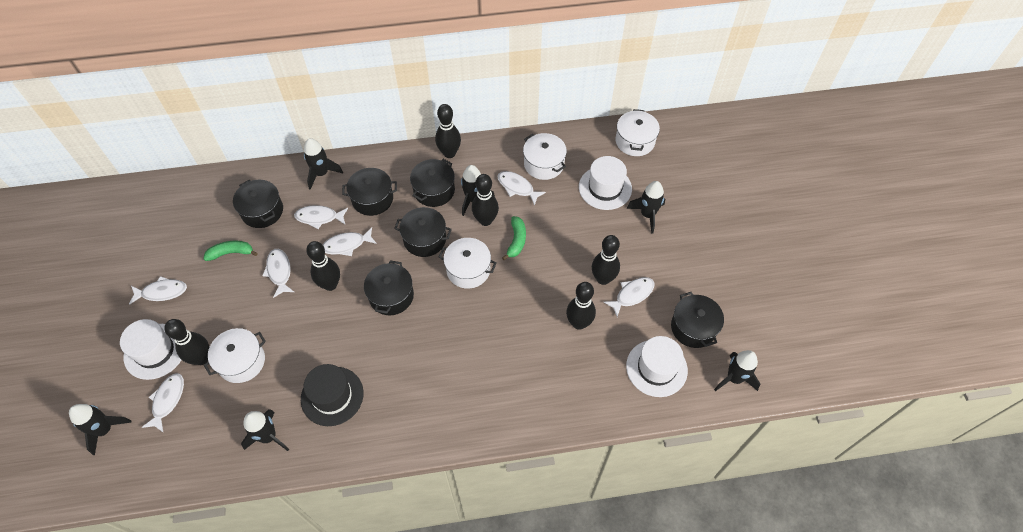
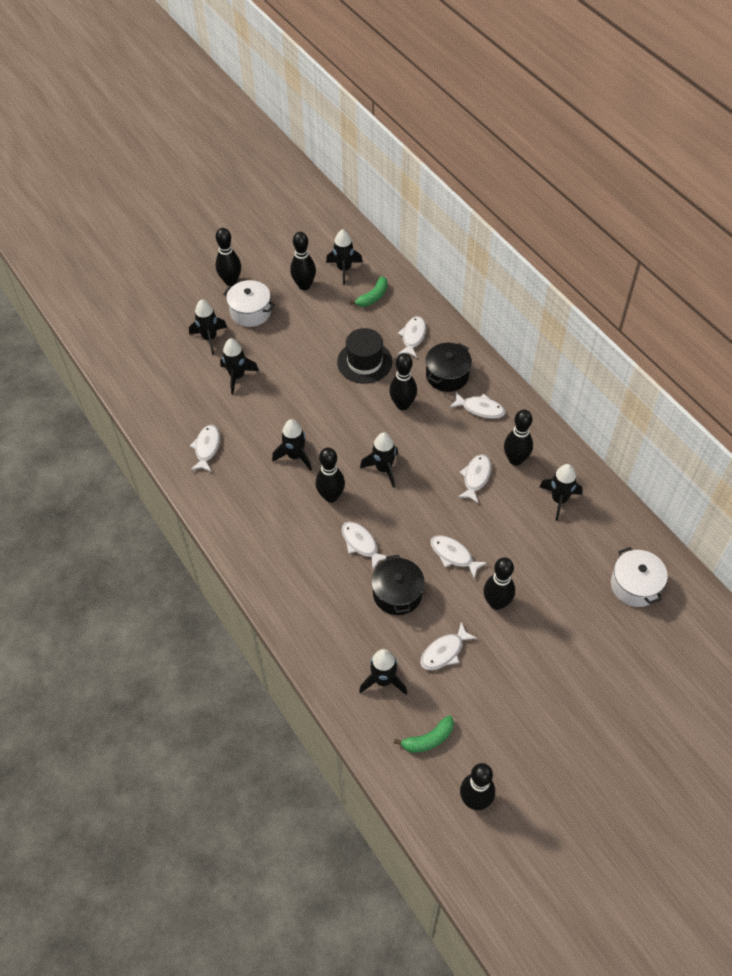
black bowling pin: 6 -> 7
black pot: 6 -> 2
black rocket: 6 -> 7
white hat: 3 -> 0
white pot: 4 -> 2

